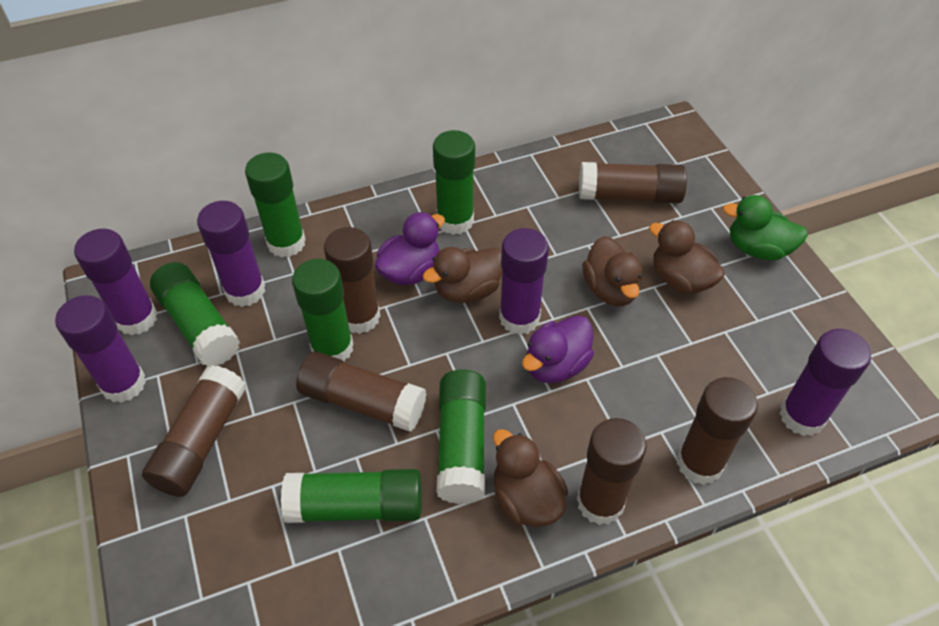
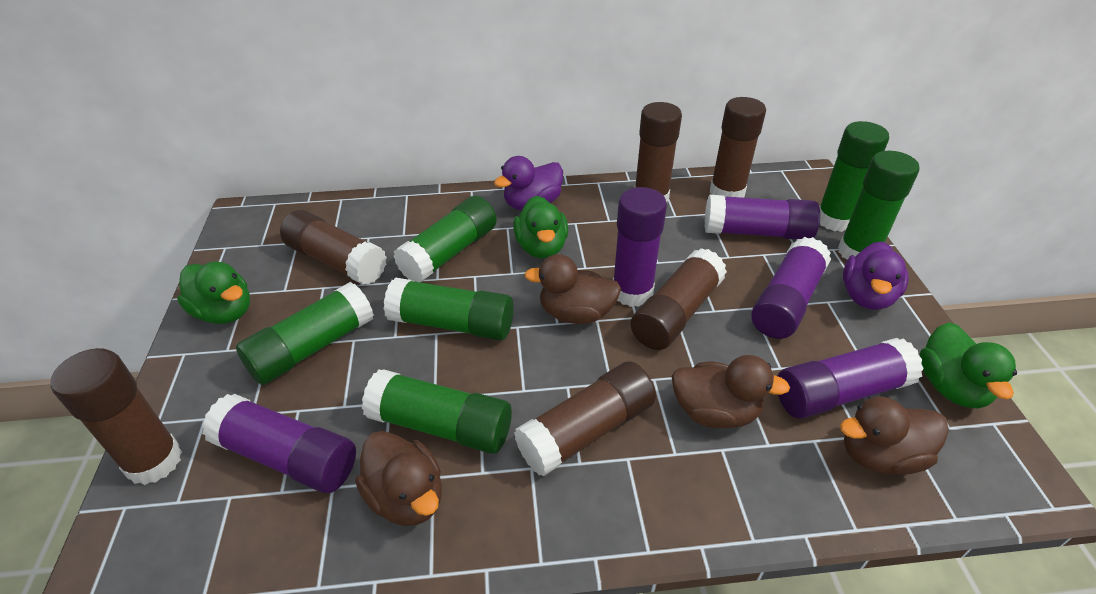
green duck: 1 -> 3

